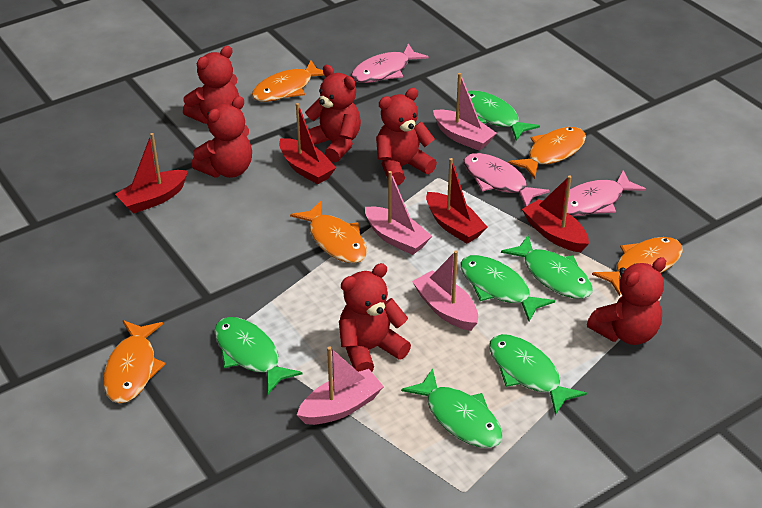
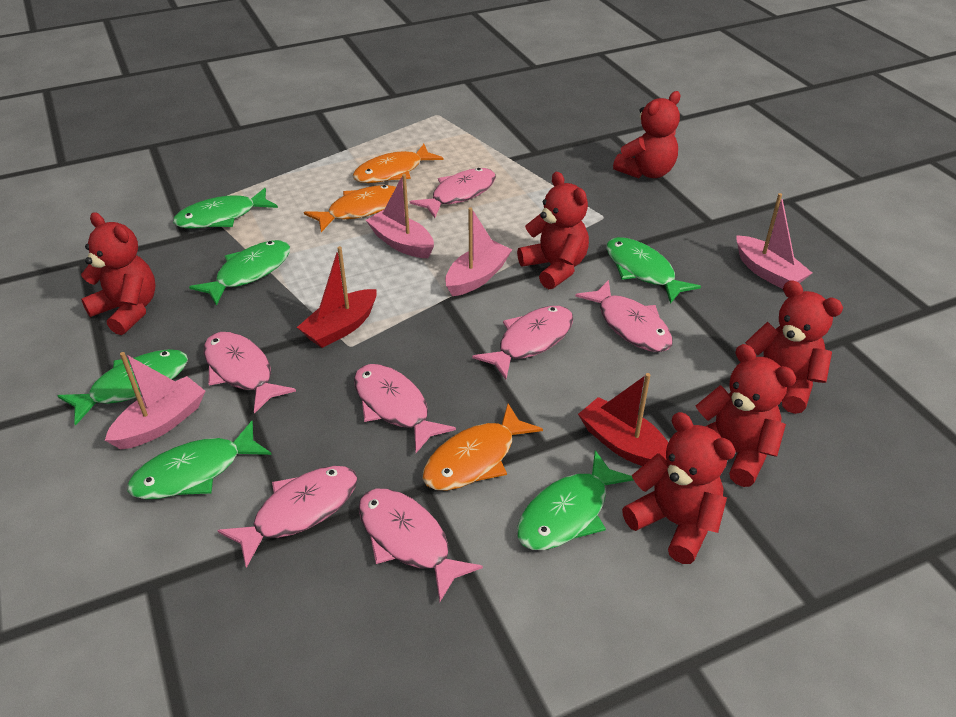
orange fish: 5 -> 3
pink fish: 3 -> 7
red boat: 4 -> 2

